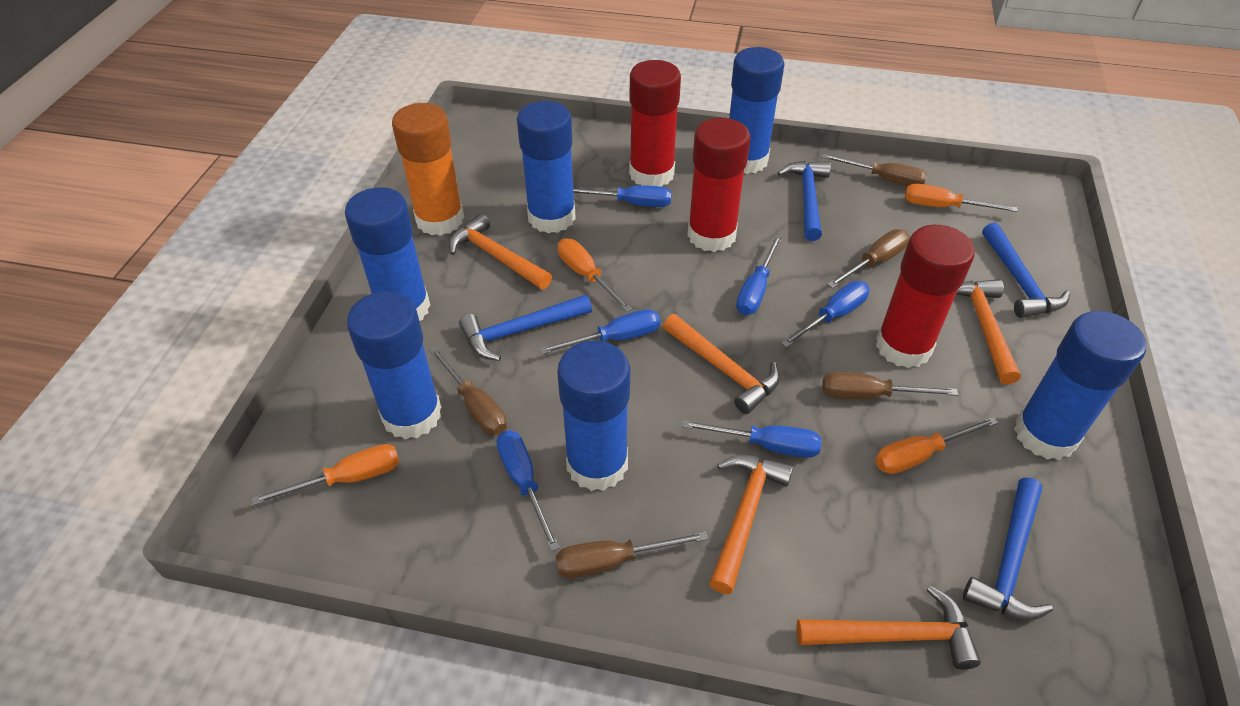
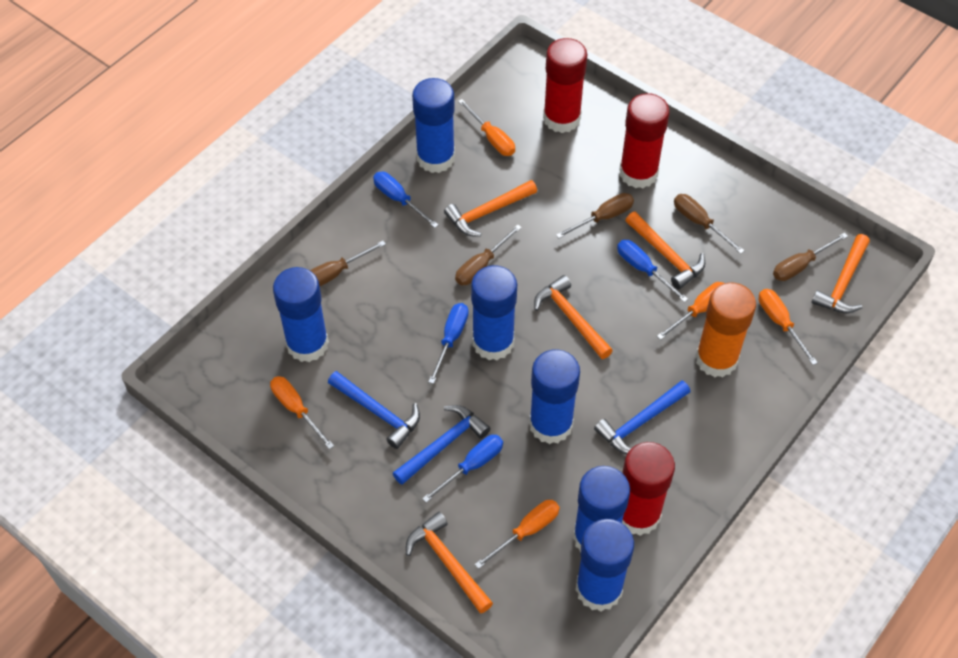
blue hammer: 4 -> 3
blue screwdriver: 6 -> 4
orange screwdriver: 4 -> 5

